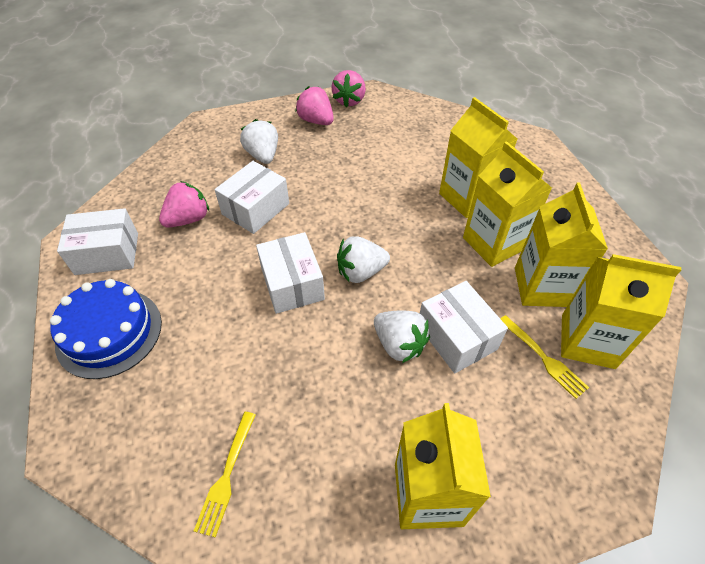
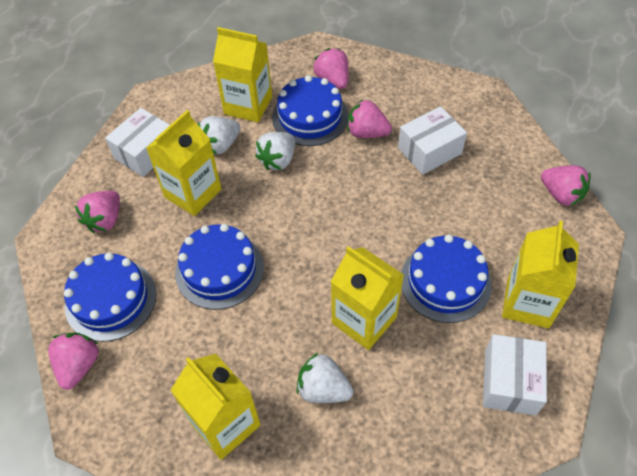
blue cake: 1 -> 4
pink strawberry: 3 -> 5
white box: 4 -> 3
yellow fork: 2 -> 0

